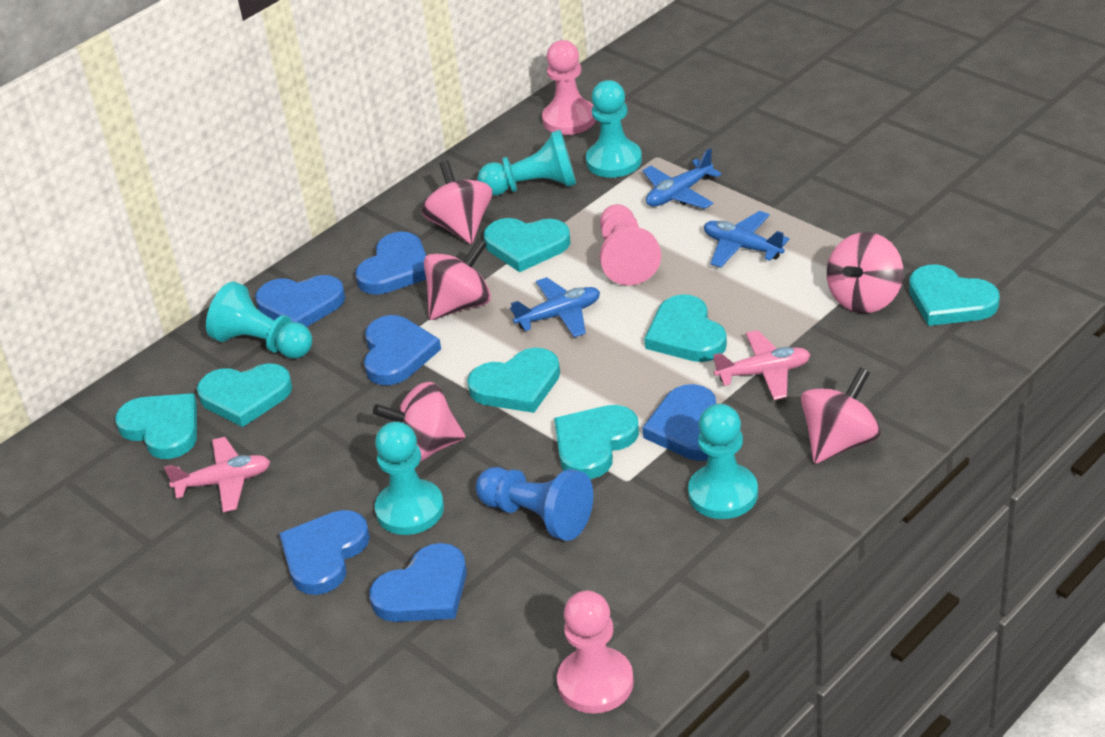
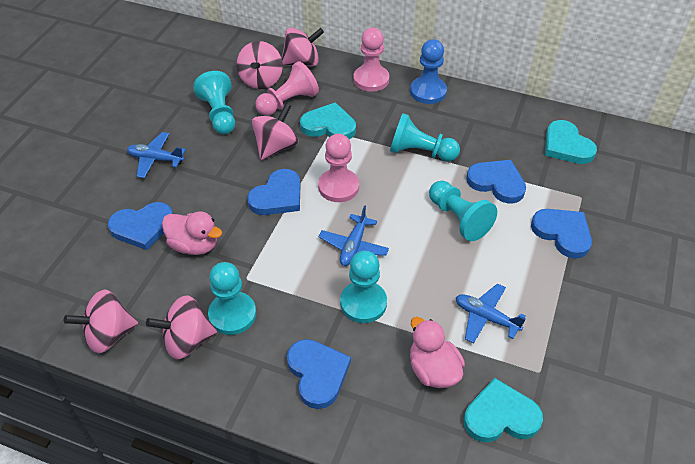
blue heart: 6 -> 5
pink duck: 0 -> 2
pink plane: 2 -> 0
turquoise heart: 7 -> 3

